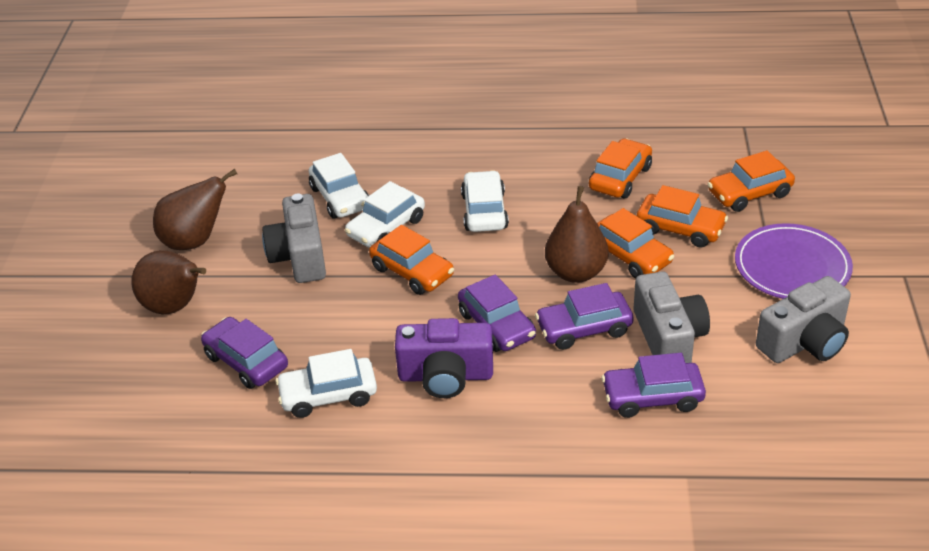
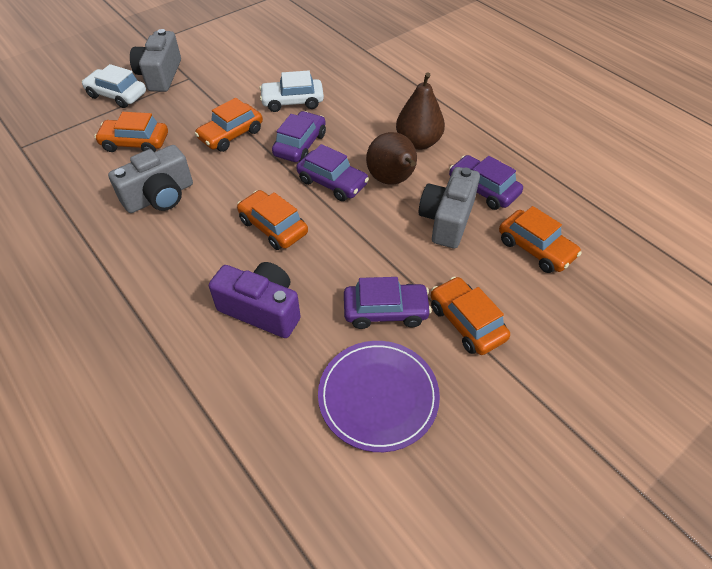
brown pear: 3 -> 2
white car: 4 -> 2

